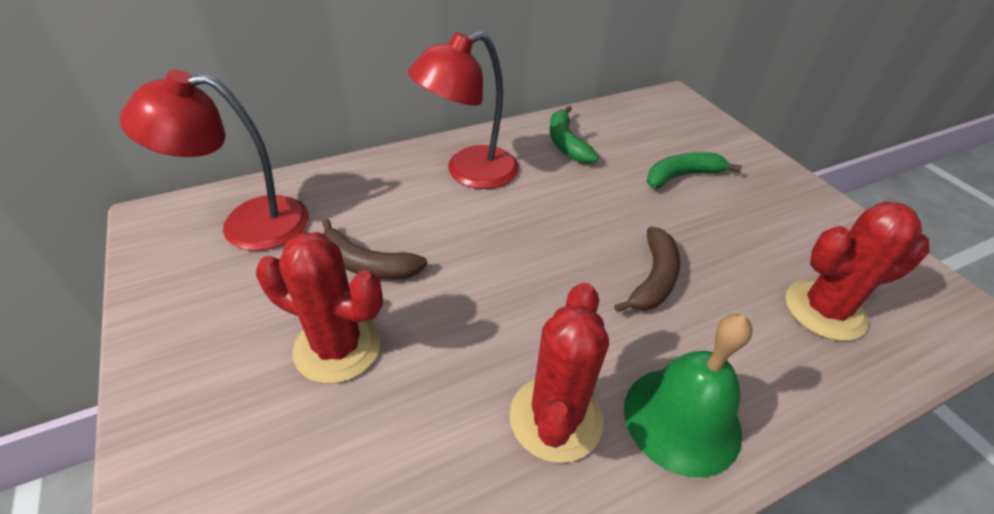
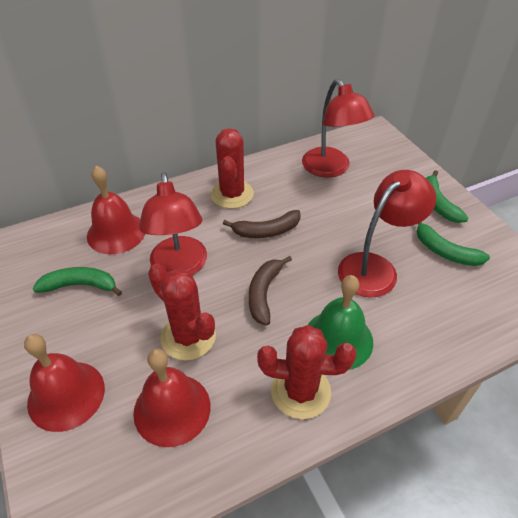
green banana: 2 -> 3
red bell: 0 -> 3
red lamp: 2 -> 3

